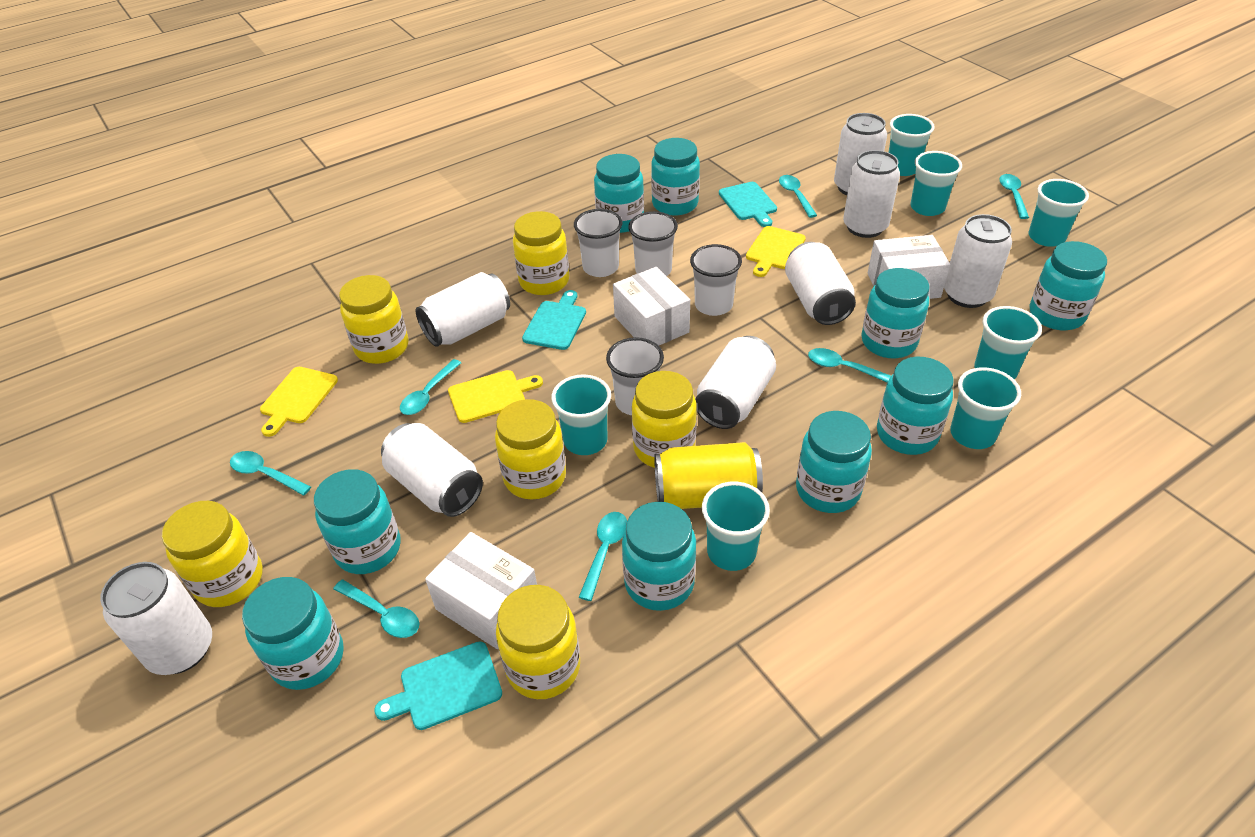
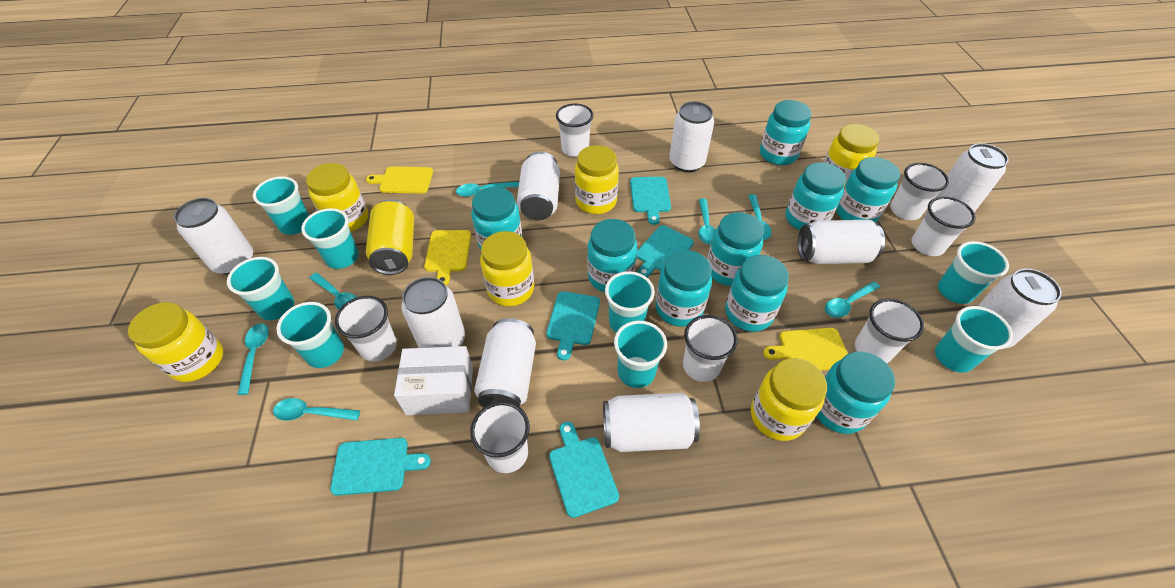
turquoise cup: 7 -> 8
turquoise cutting board: 3 -> 5
white box: 3 -> 1
white can: 8 -> 9
white cup: 4 -> 7

